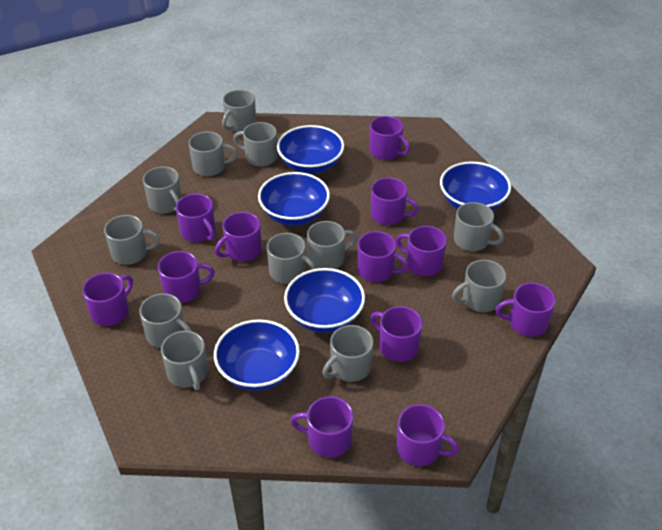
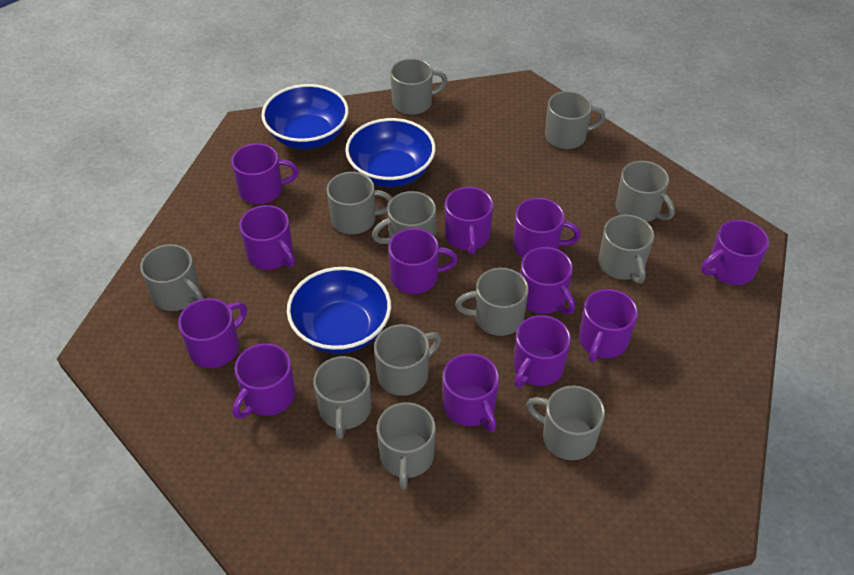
blue bowl: 5 -> 3

